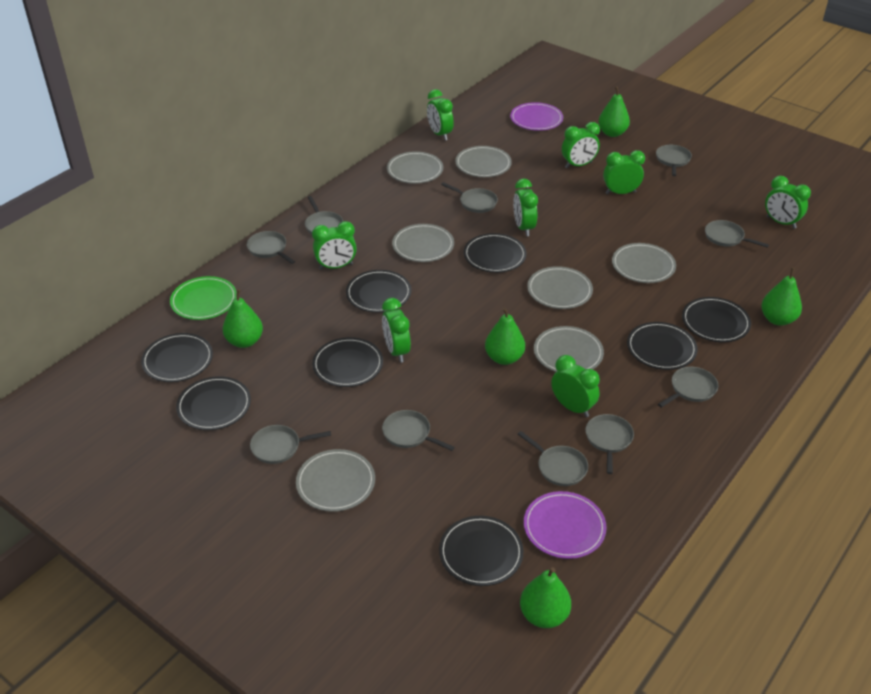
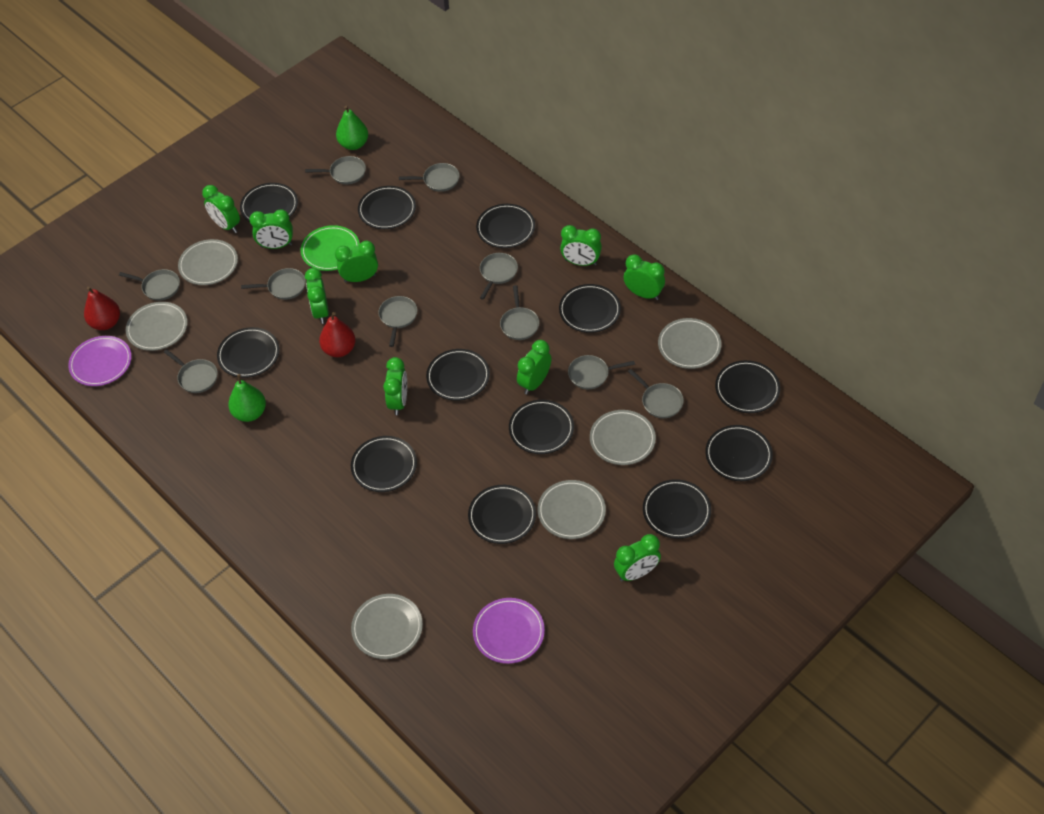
black plate: 8 -> 12
green clock: 8 -> 9
green pear: 5 -> 2
grey plate: 7 -> 6
red pear: 0 -> 2

